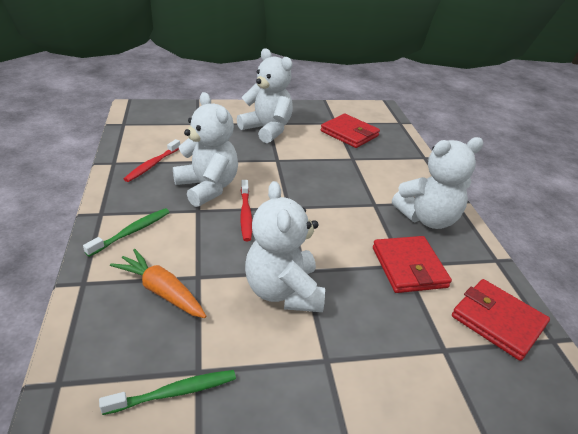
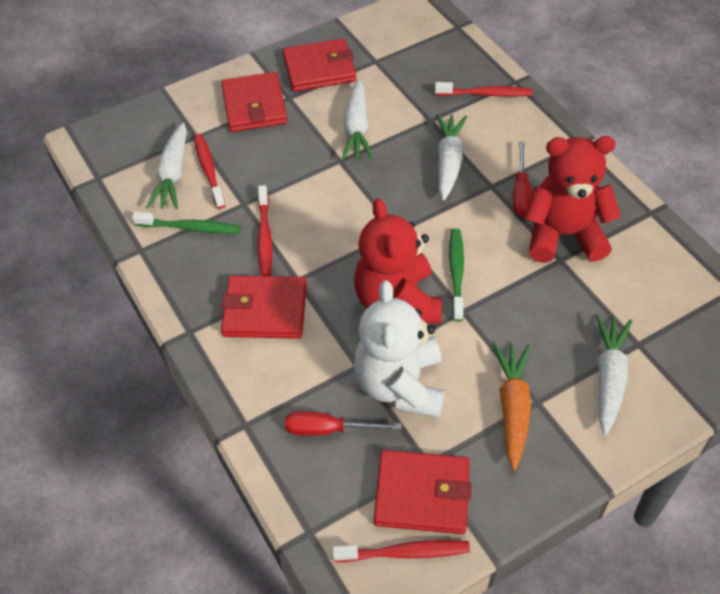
red screwdriver: 0 -> 2
red teddy bear: 0 -> 2
red toothbrush: 2 -> 4
red wallet: 3 -> 4
white carrot: 0 -> 4
white teddy bear: 4 -> 1

